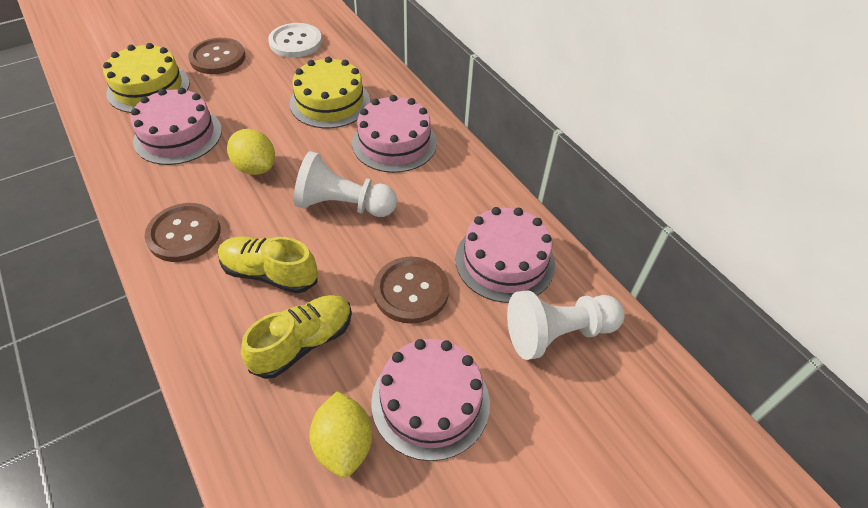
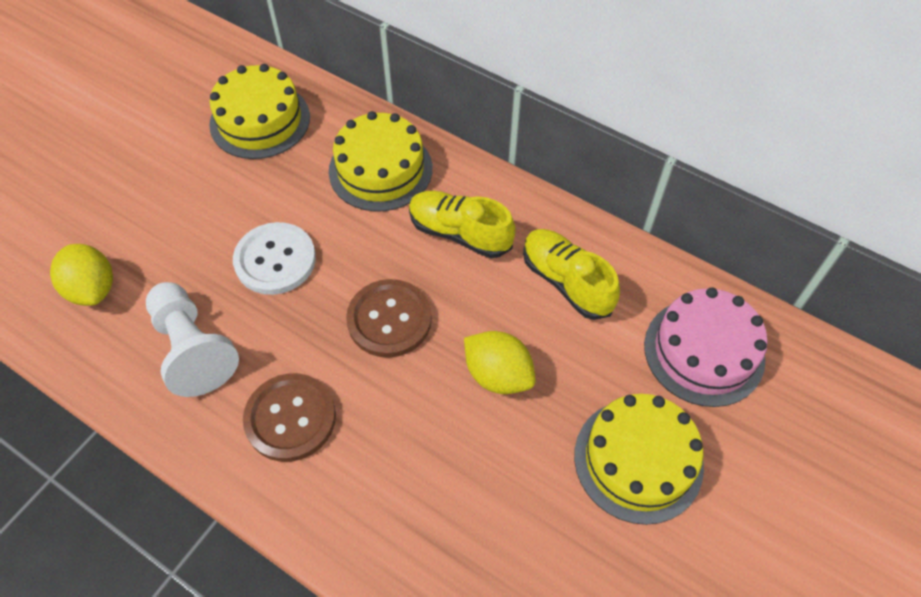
brown button: 3 -> 2
pink cake: 4 -> 1
white pawn: 2 -> 1
yellow cake: 2 -> 3

